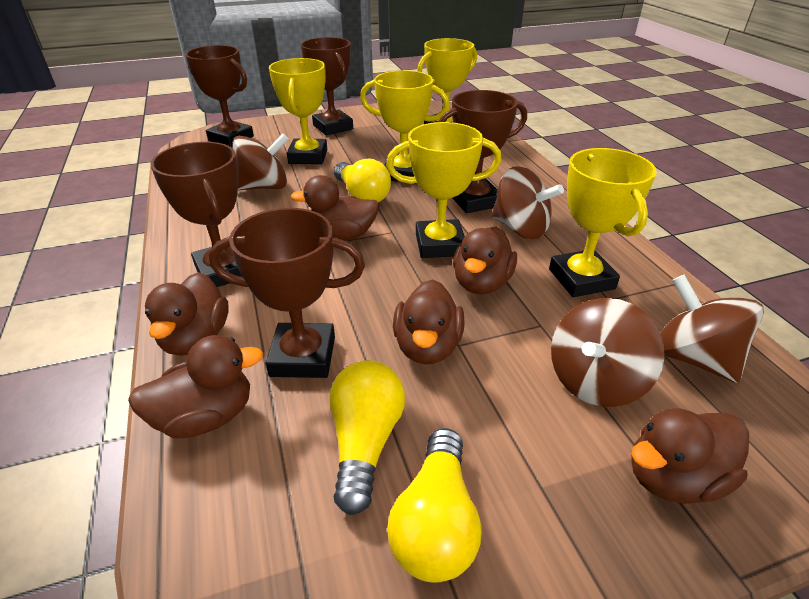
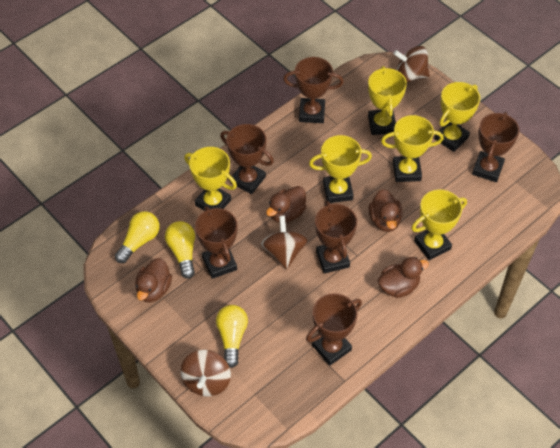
brown duck: 6 -> 4
brown spinning top: 4 -> 3
brown trophy: 5 -> 6
yellow trophy: 5 -> 6

